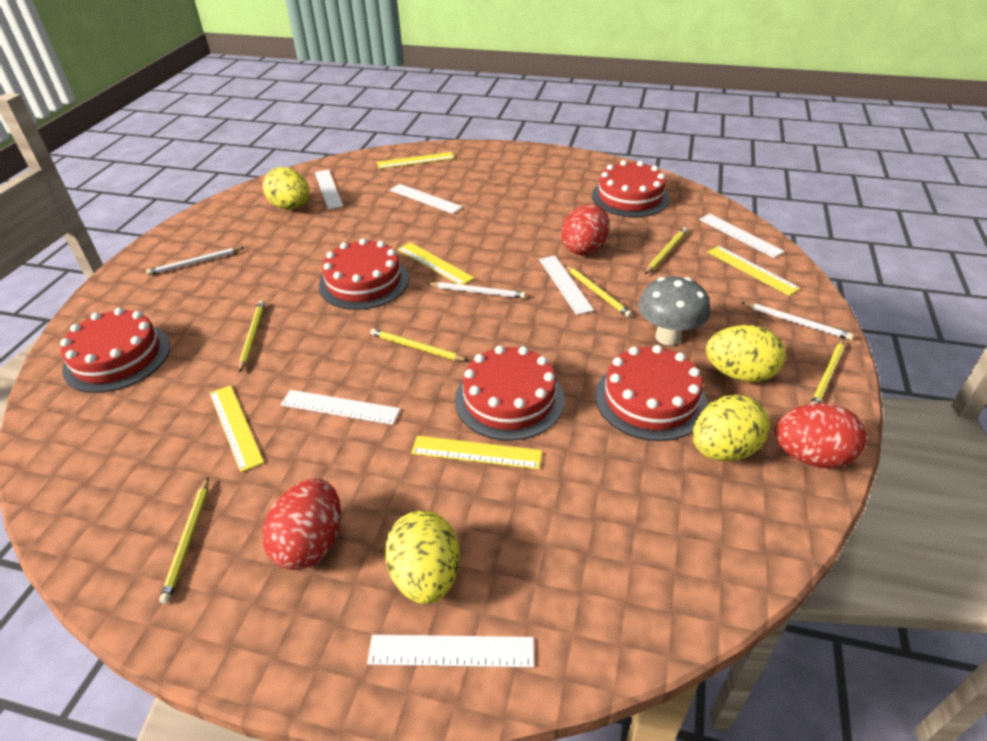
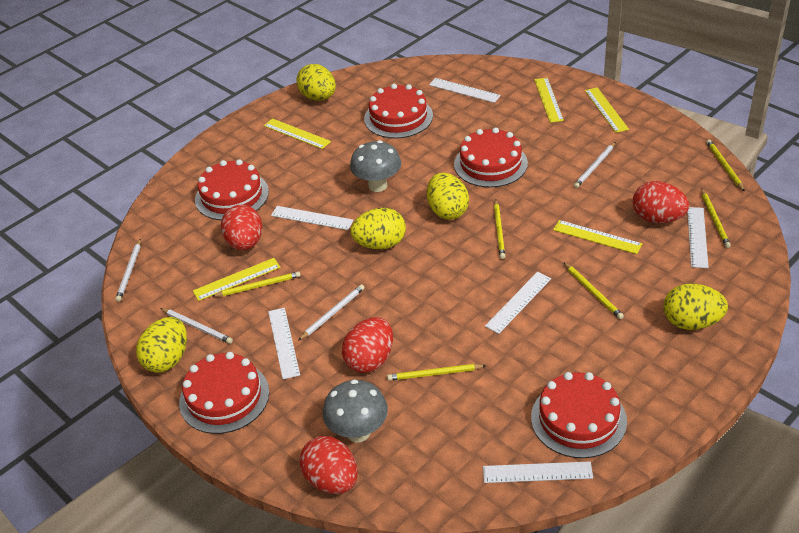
grey mushroom: 1 -> 2
red egg: 3 -> 4
white pencil: 3 -> 4
yellow egg: 4 -> 5

